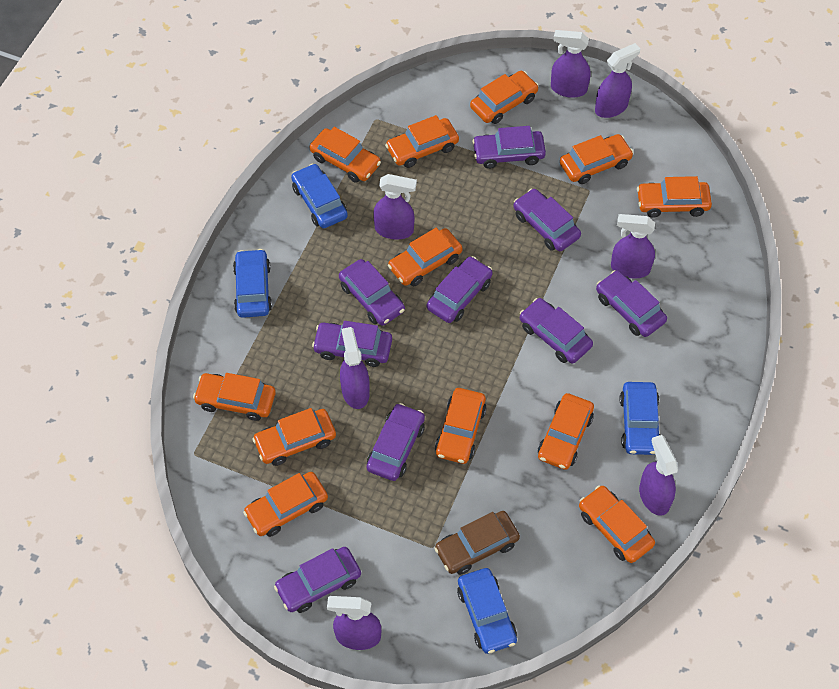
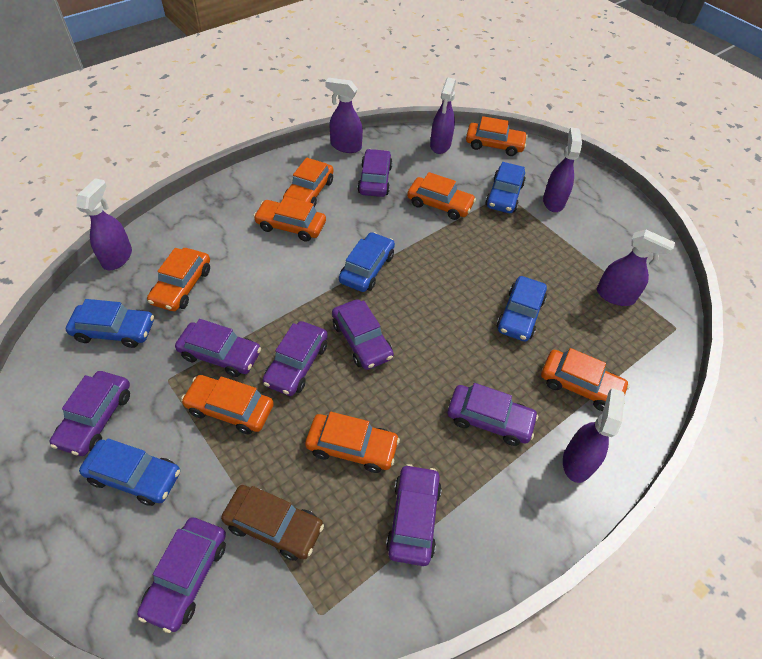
blue car: 4 -> 5
orange car: 12 -> 8
purple car: 9 -> 8
purple spray bottle: 7 -> 6

